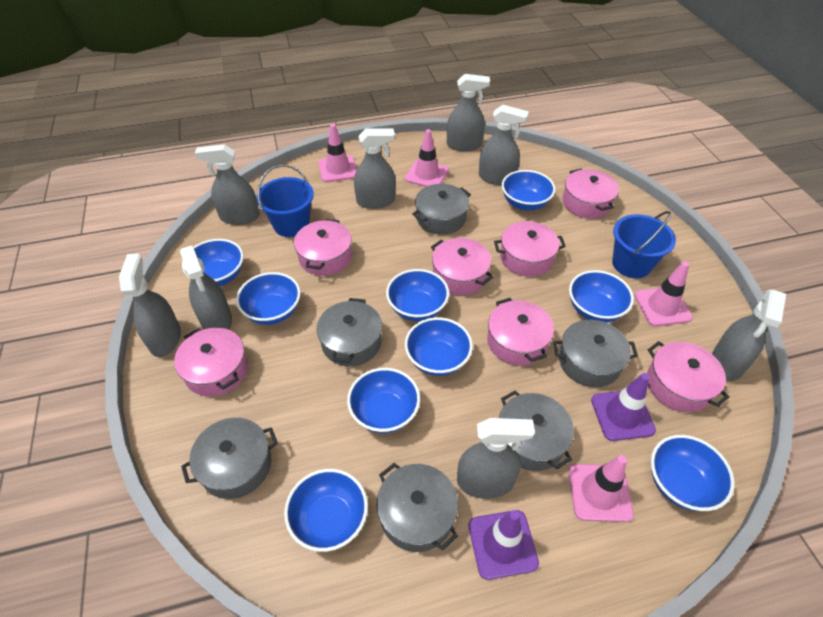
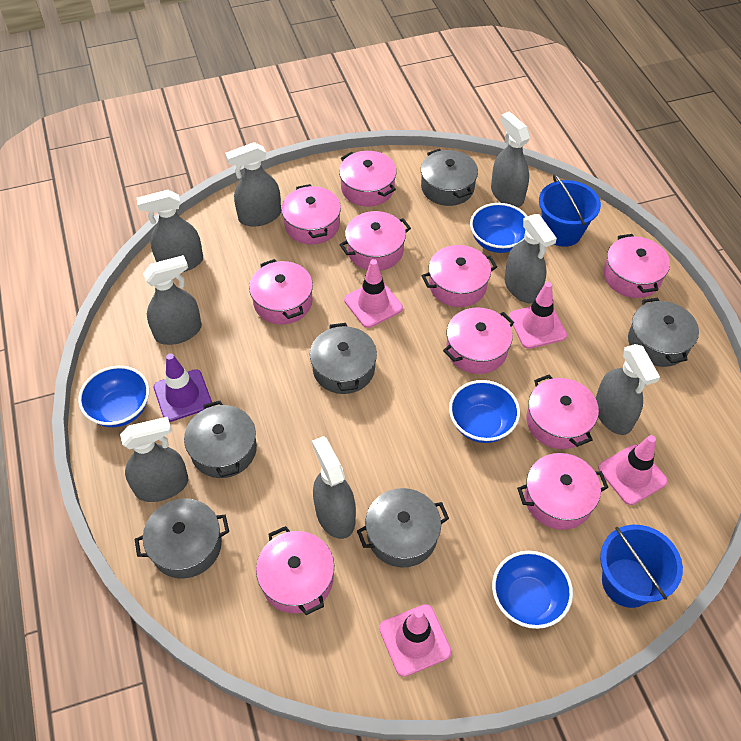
blue bowl: 9 -> 4
pink pot: 7 -> 10
purple traffic cone: 2 -> 1

